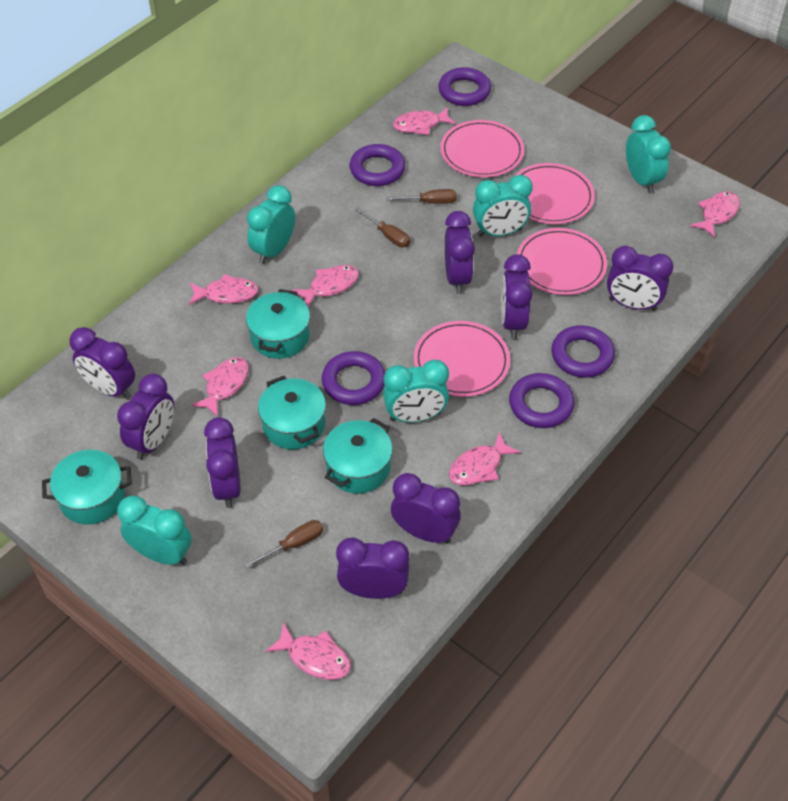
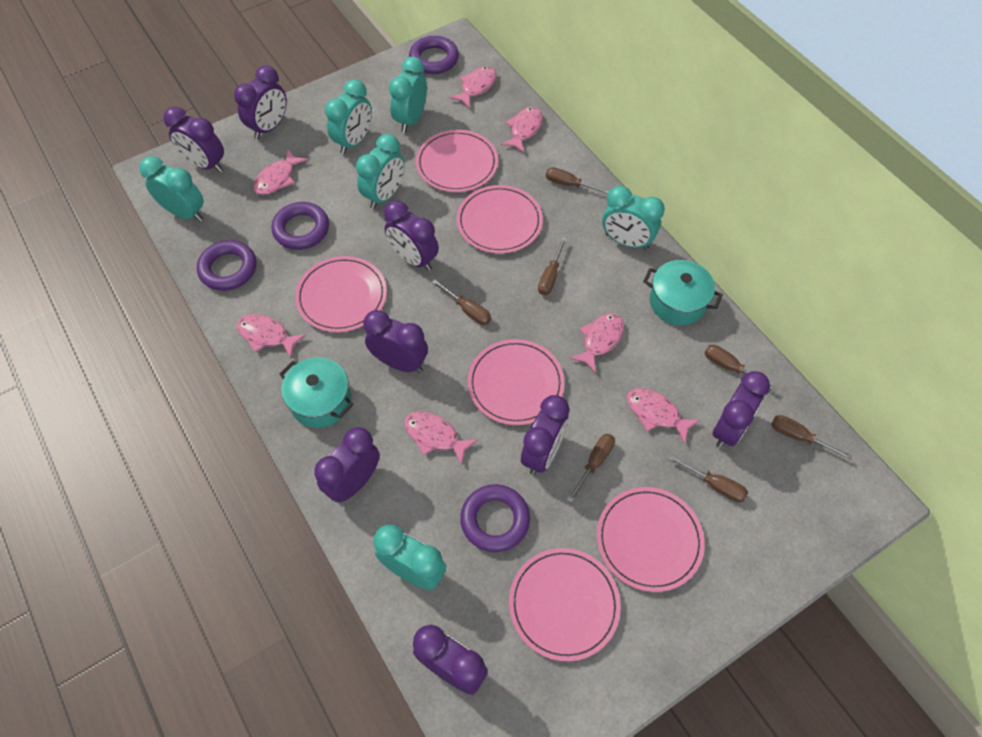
brown screwdriver: 3 -> 7
pink plate: 4 -> 6
purple ring: 5 -> 4
turquoise clock: 5 -> 6
turquoise pot: 4 -> 2

